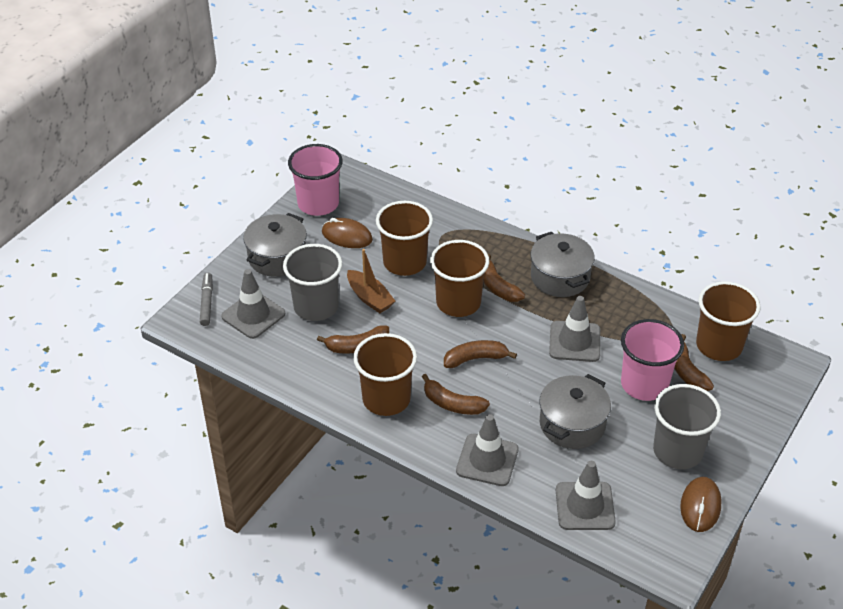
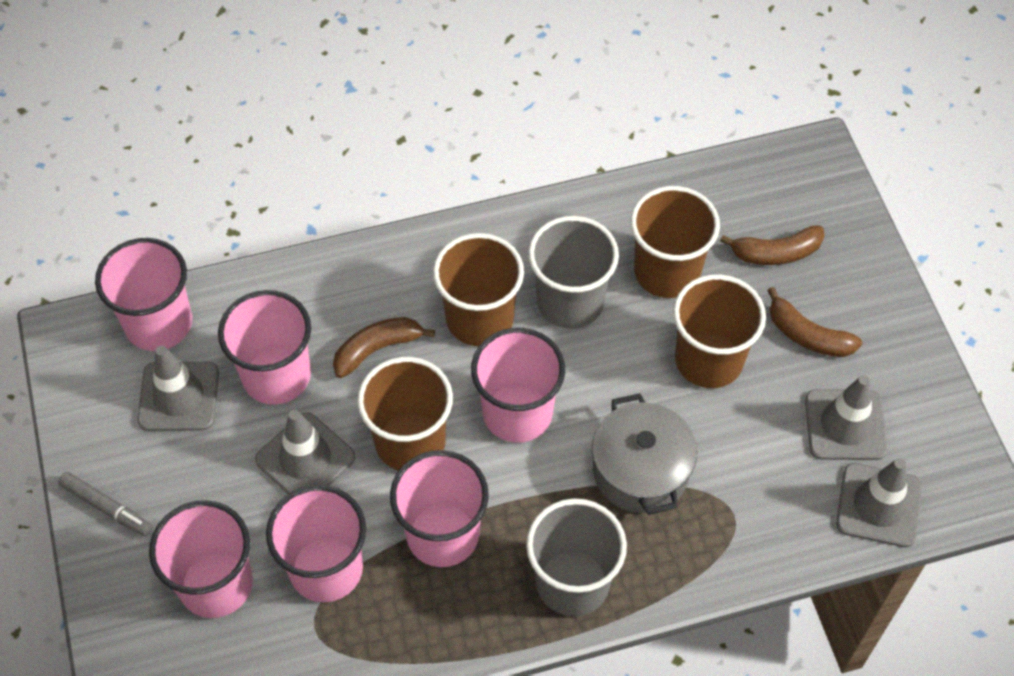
brown banana: 5 -> 3
brown boat: 1 -> 0
brown mouse: 2 -> 0
grey pot: 3 -> 1
pink cup: 2 -> 6

